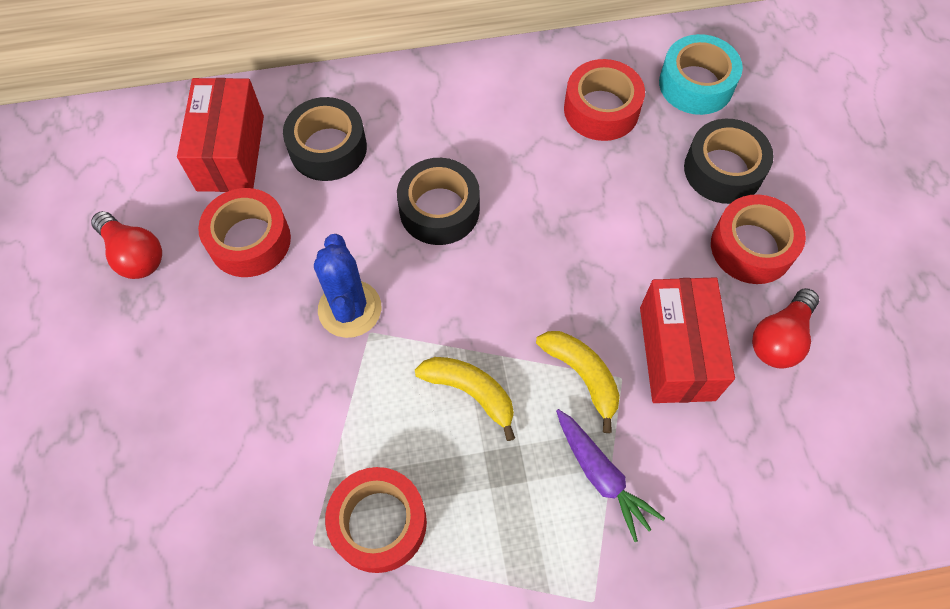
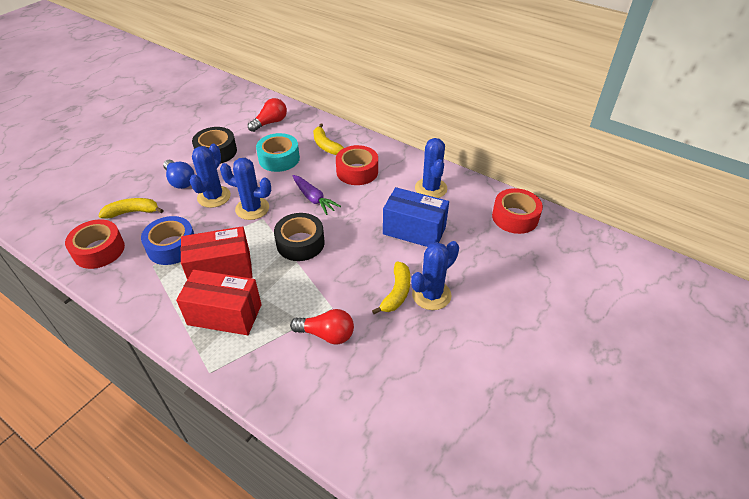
black tape: 3 -> 2
blue box: 0 -> 1
blue cactus: 1 -> 4
blue light bulb: 0 -> 1
blue tape: 0 -> 1
red tape: 4 -> 3
yellow banana: 2 -> 3

